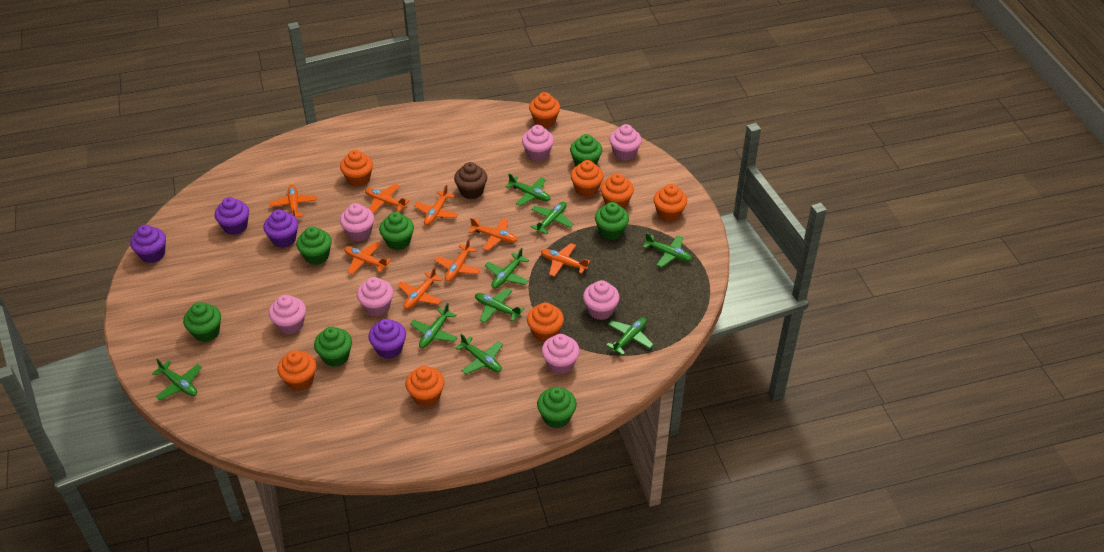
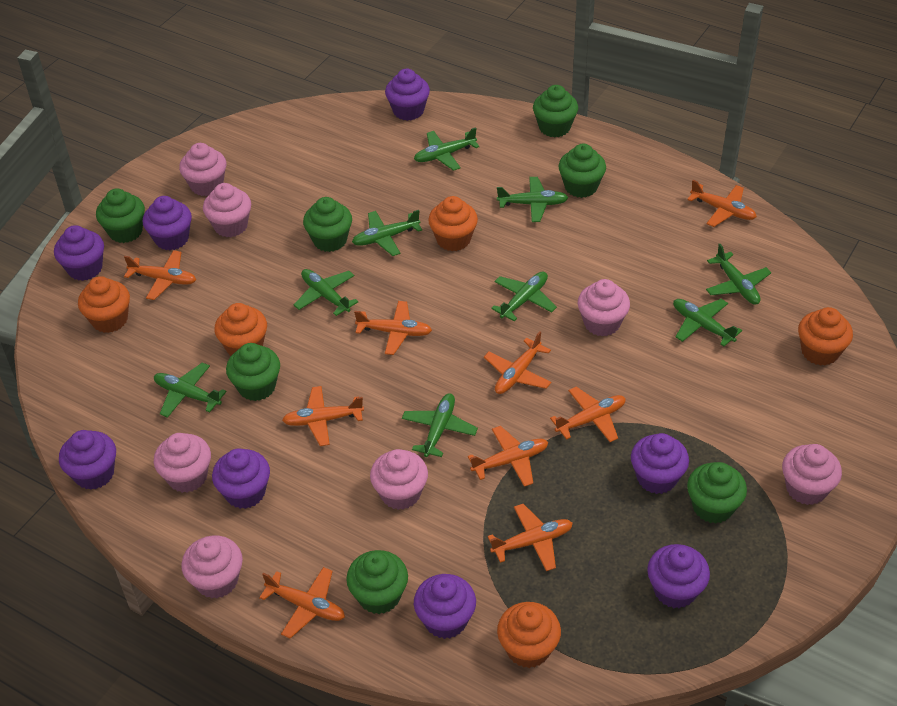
brown cupcake: 1 -> 0
orange cupcake: 8 -> 5
orange plane: 8 -> 9
purple cupcake: 4 -> 8

